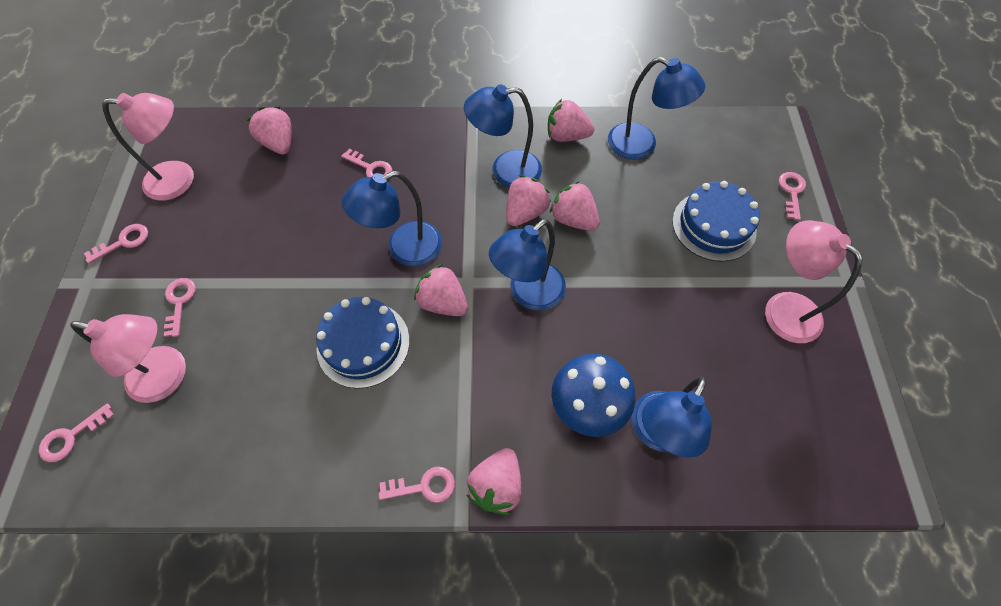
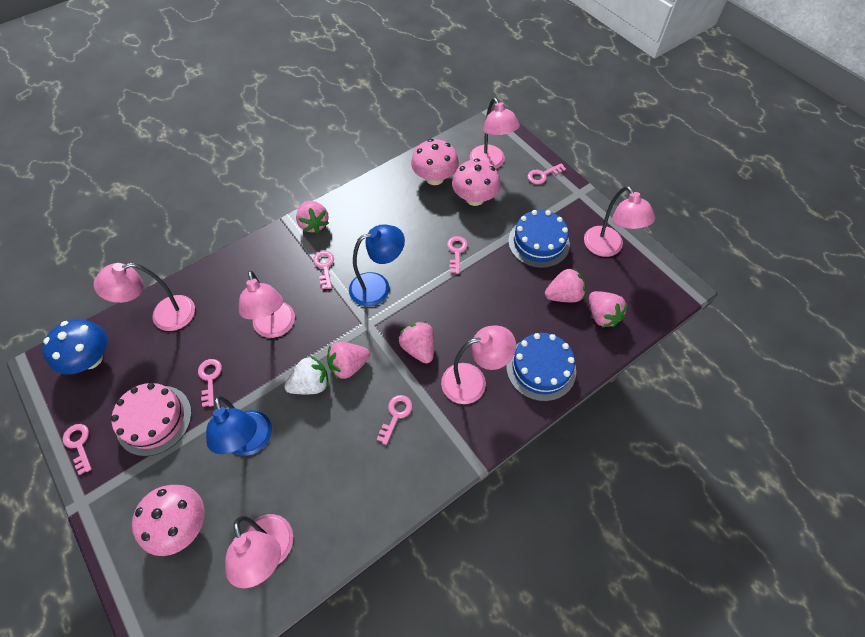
blue lamp: 5 -> 2
pink cake: 0 -> 1
pink lamp: 3 -> 6
pink mushroom: 0 -> 3
pink strawberry: 6 -> 5
white strawberry: 0 -> 1

